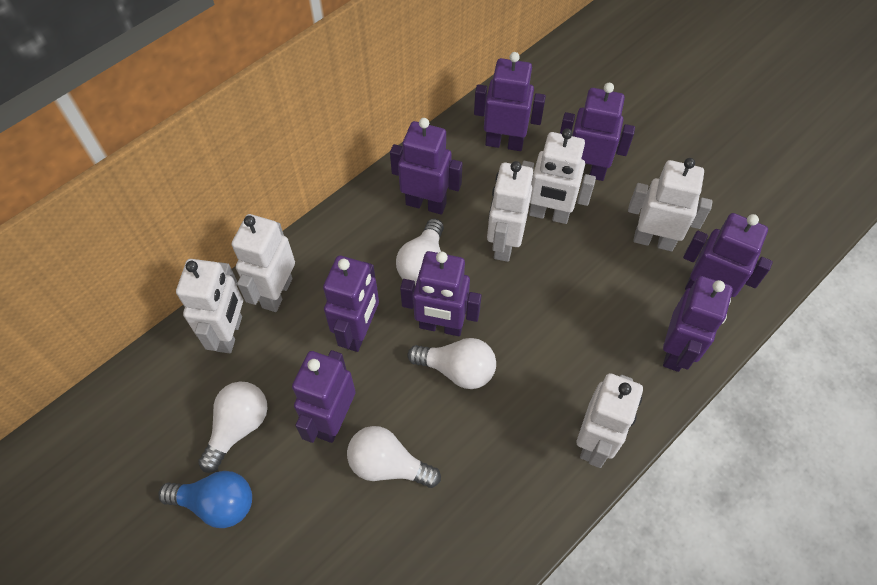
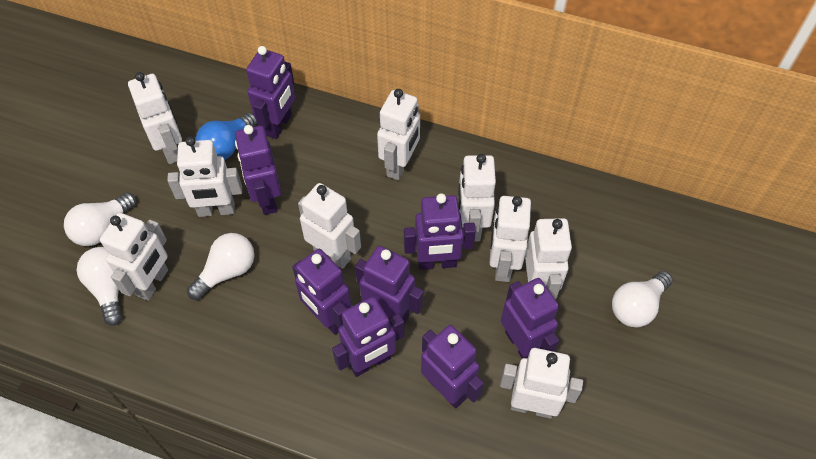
white robot: 6 -> 9

